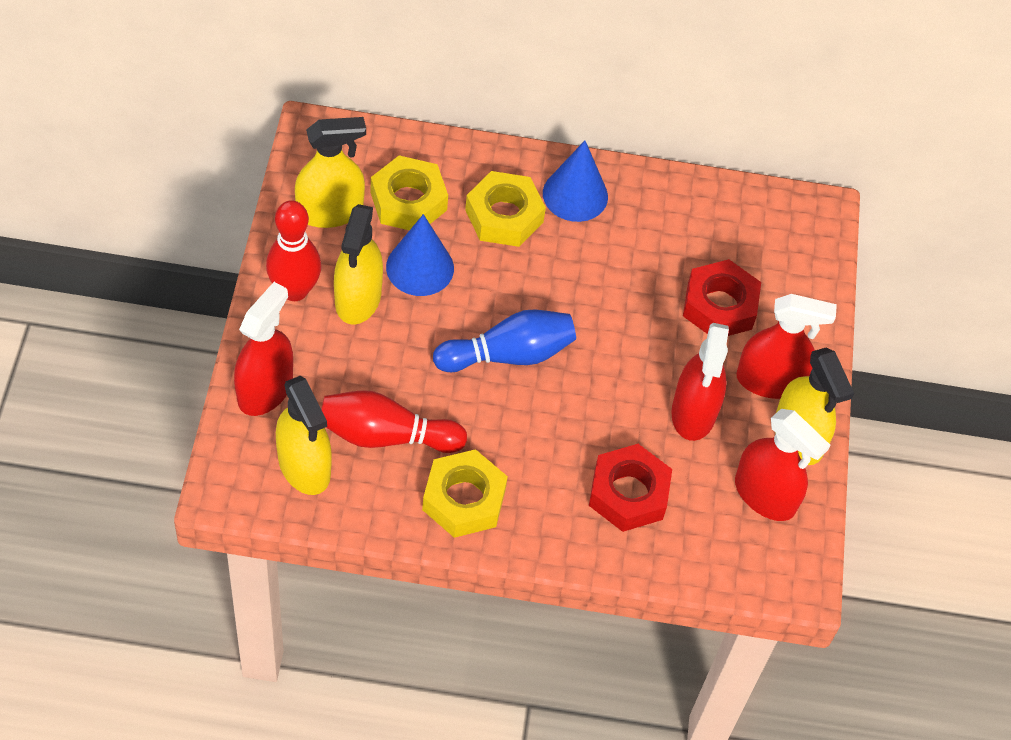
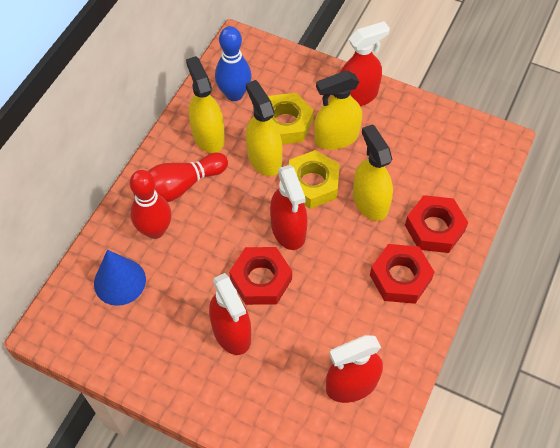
blue cone: 2 -> 1
red nut: 2 -> 3
yellow nut: 3 -> 2

